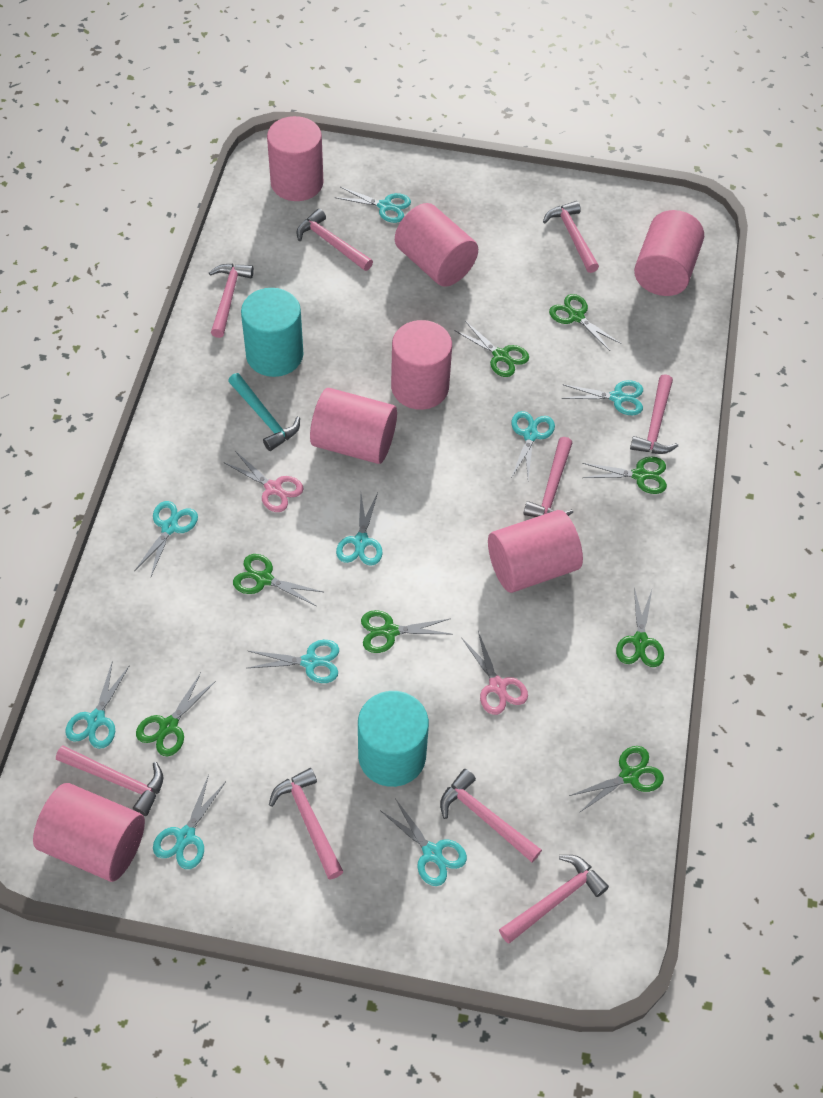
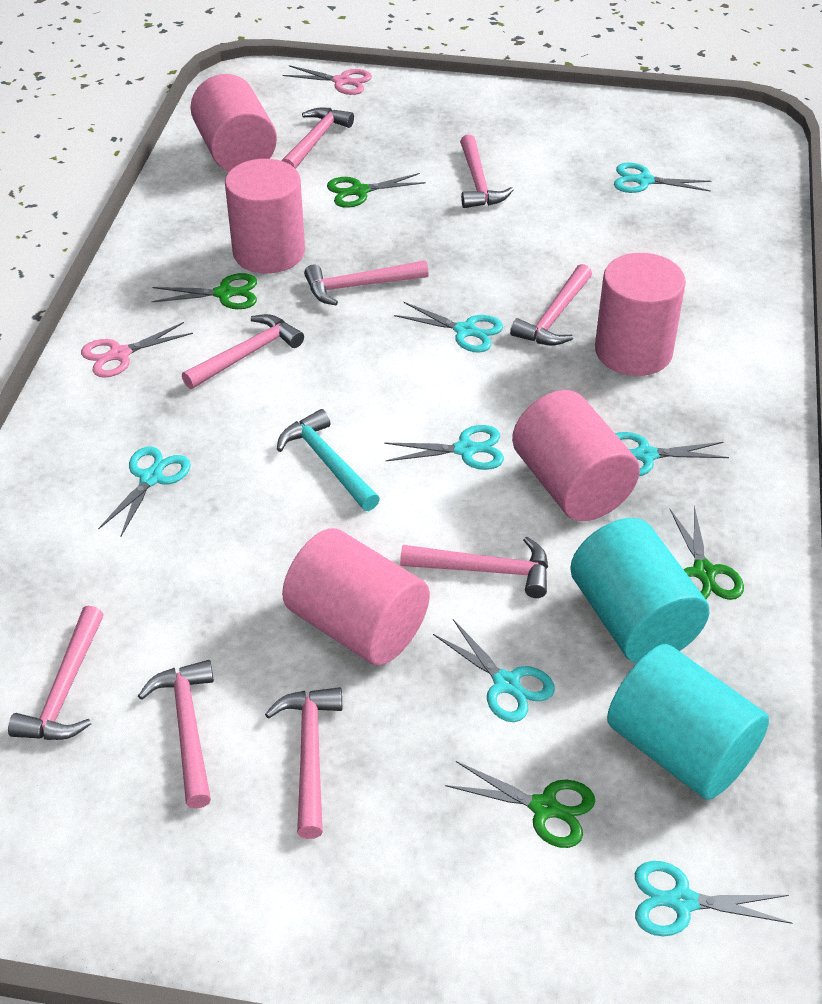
green scissors: 8 -> 4
pink cylinder: 7 -> 5
turquoise scissors: 9 -> 7

